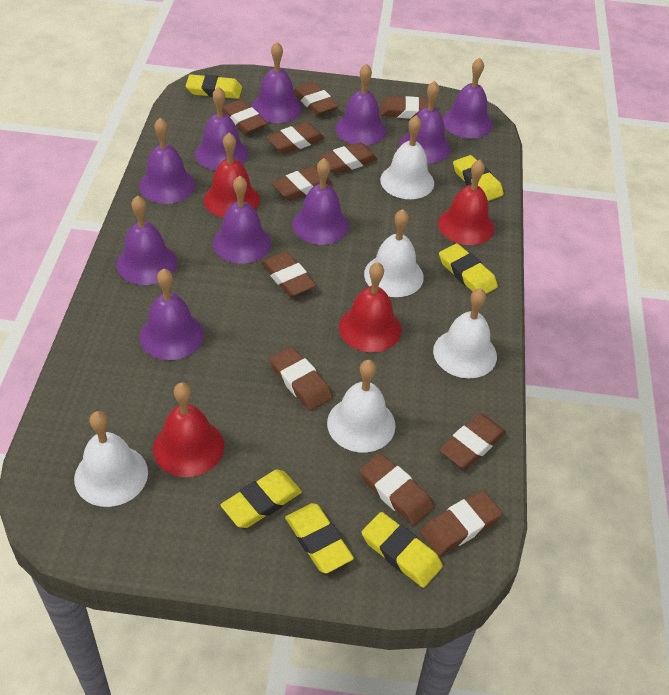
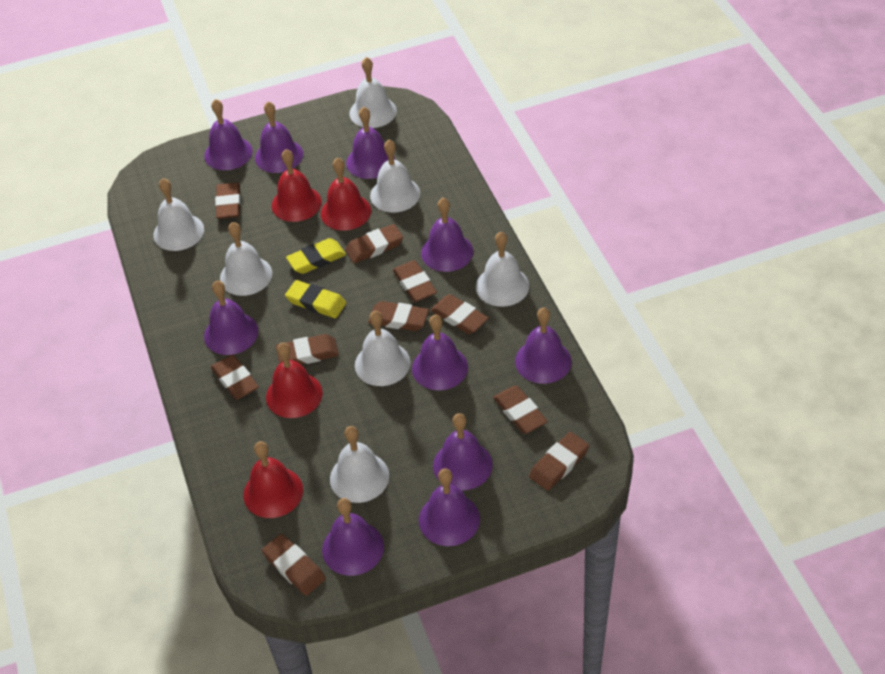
brown eraser: 11 -> 10
white bell: 5 -> 7
yellow eraser: 6 -> 2

